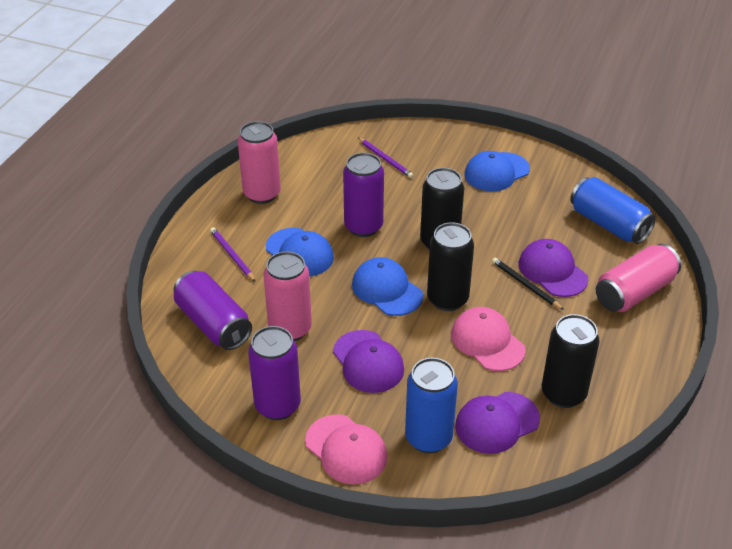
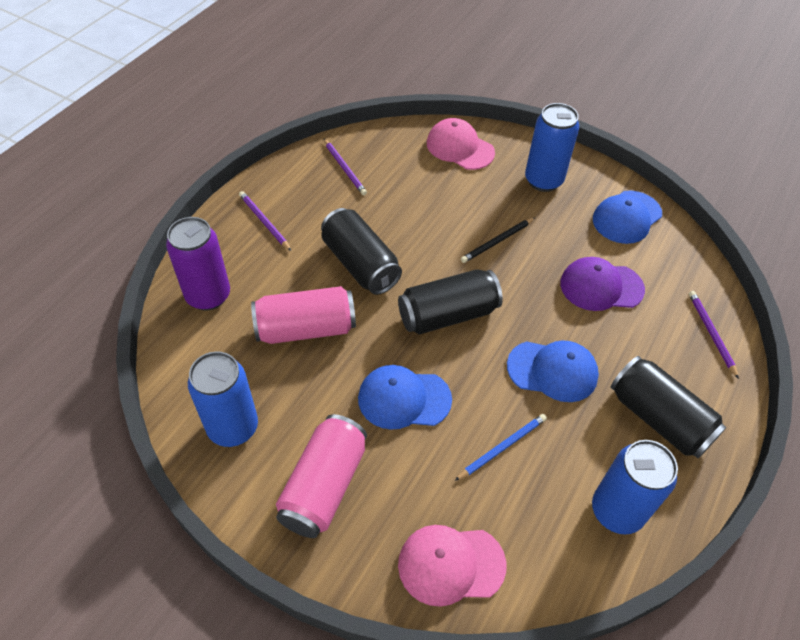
blue can: 2 -> 3
blue pencil: 0 -> 1
pink can: 3 -> 2
purple can: 3 -> 1
purple cap: 3 -> 1
purple pencil: 2 -> 3

